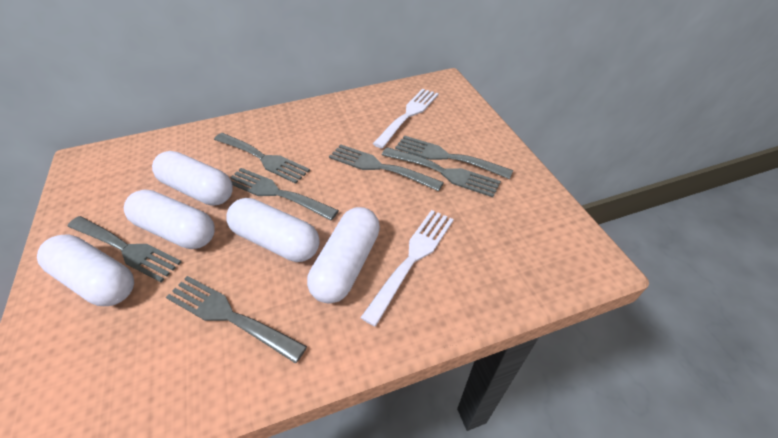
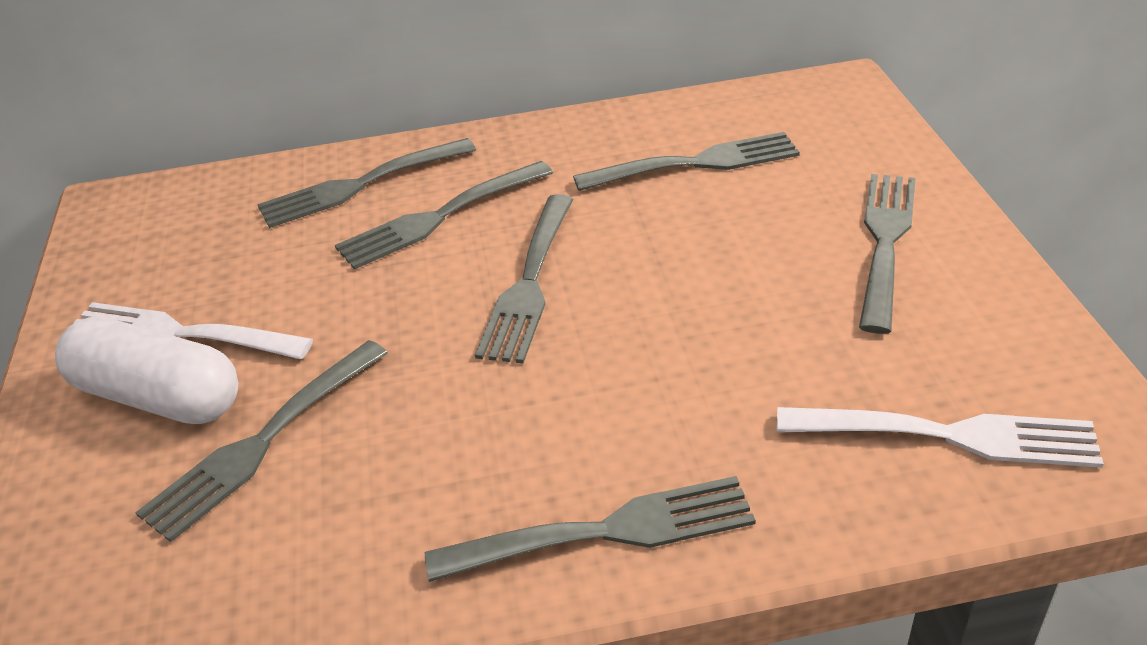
white capsule: 5 -> 1

